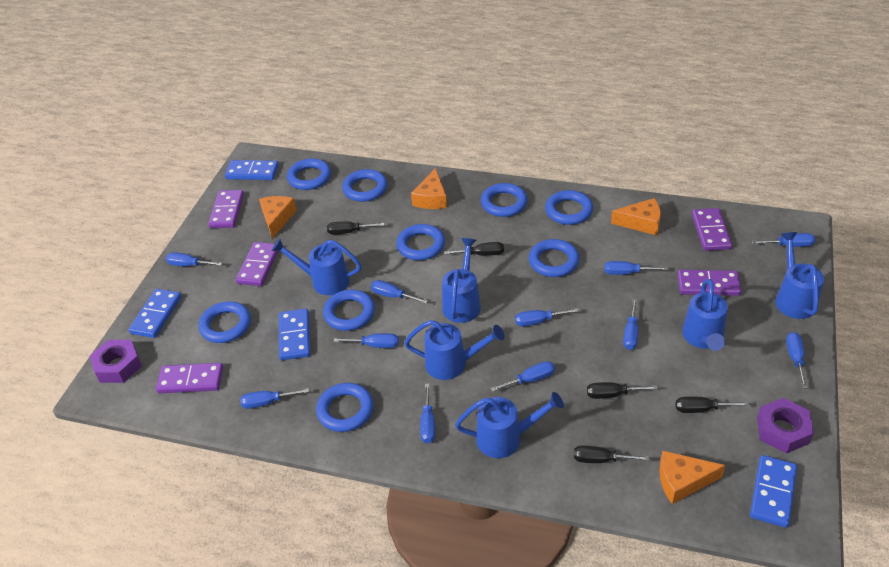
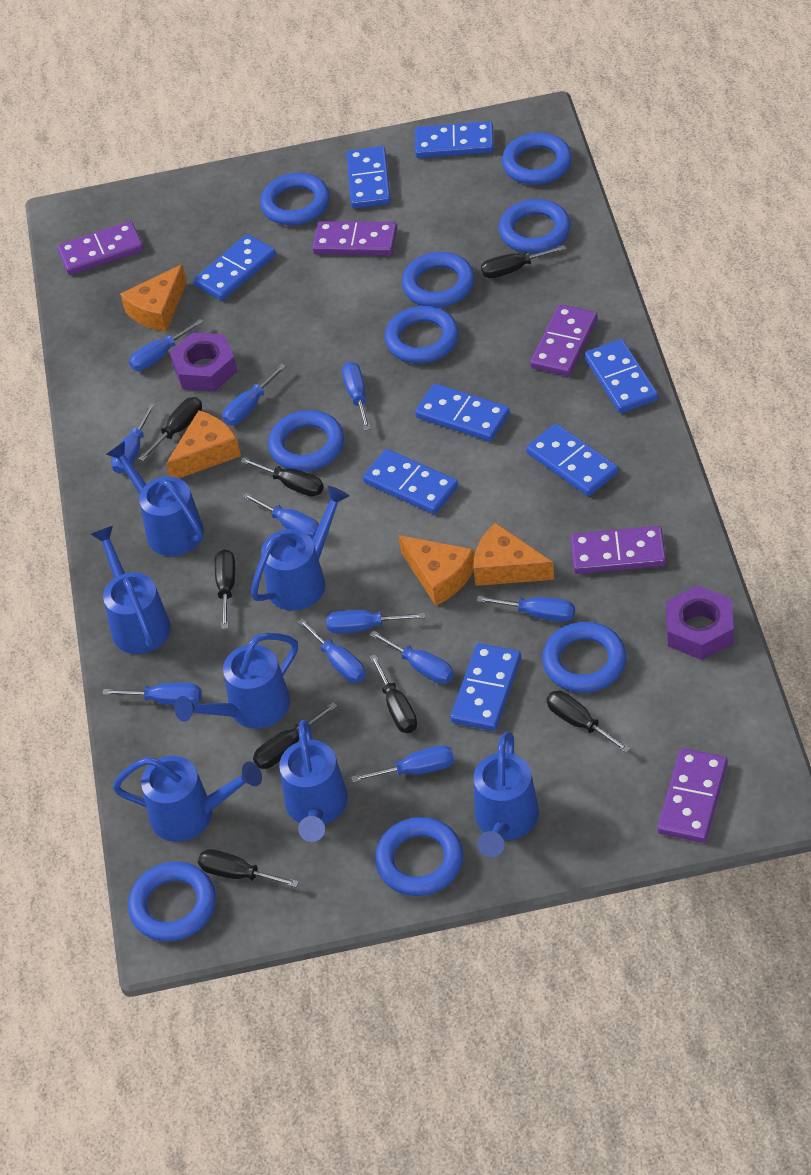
black screwdriver: 5 -> 8
blue domino: 4 -> 8
blue watering can: 6 -> 7

